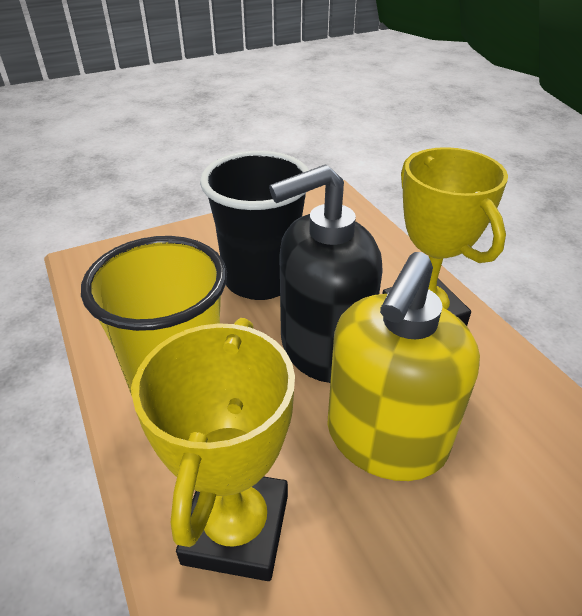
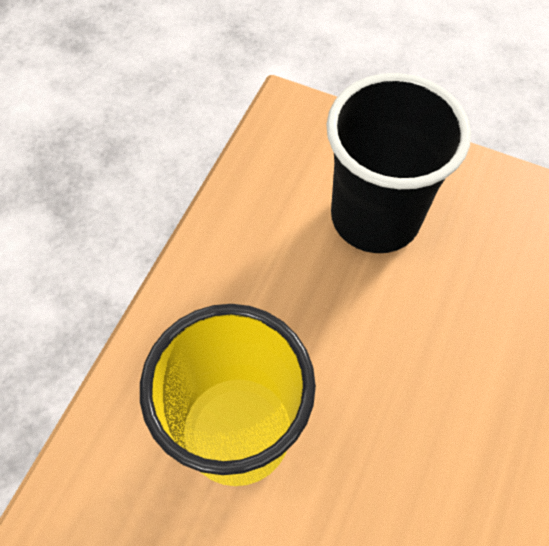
black soap dispenser: 1 -> 0
yellow soap dispenser: 1 -> 0
yellow trophy: 2 -> 0

